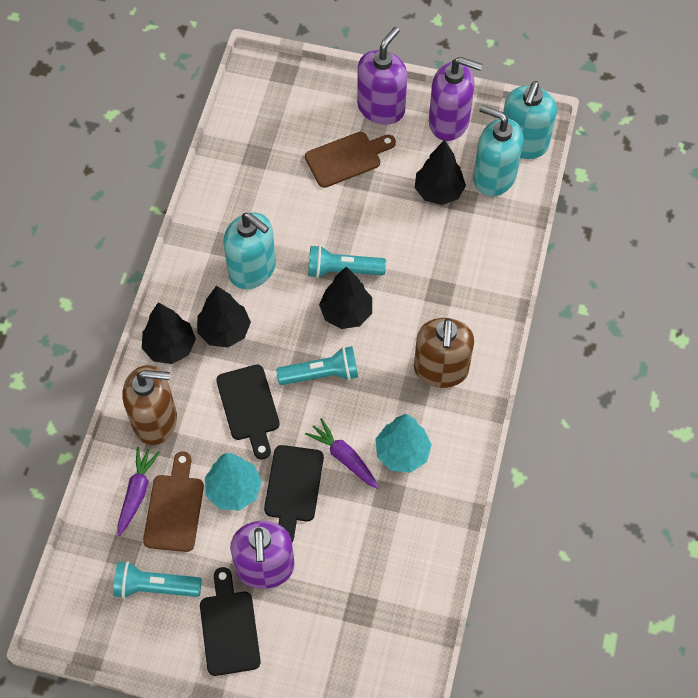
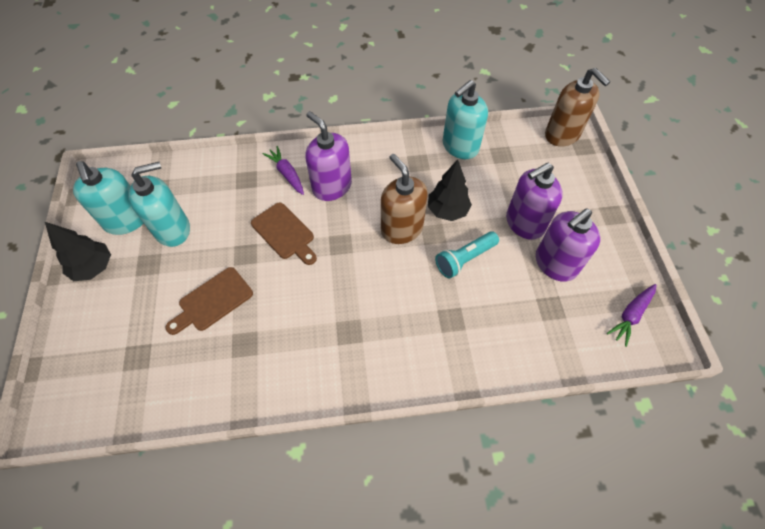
black cutting board: 3 -> 0
black tree: 4 -> 2
turquoise flashlight: 3 -> 1
turquoise tree: 2 -> 0

